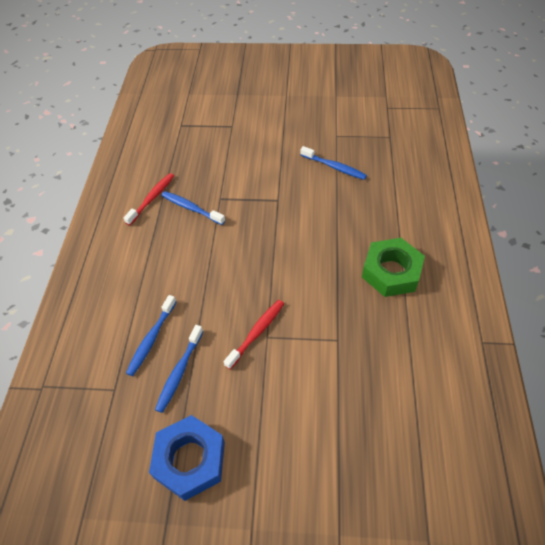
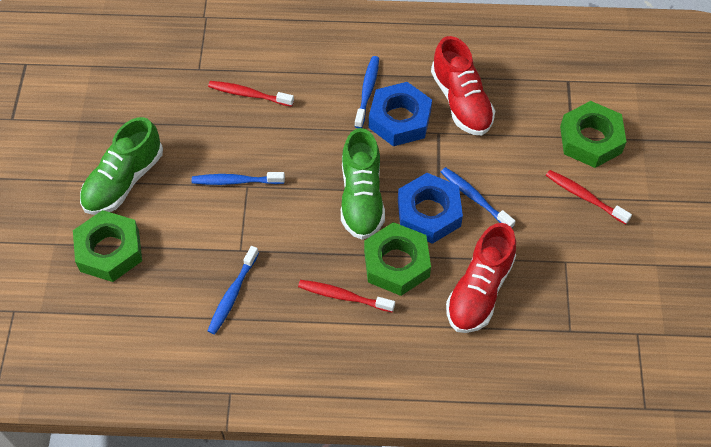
blue nut: 1 -> 2
green nut: 1 -> 3
green shoe: 0 -> 2
red shoe: 0 -> 2
red toothbrush: 2 -> 3

